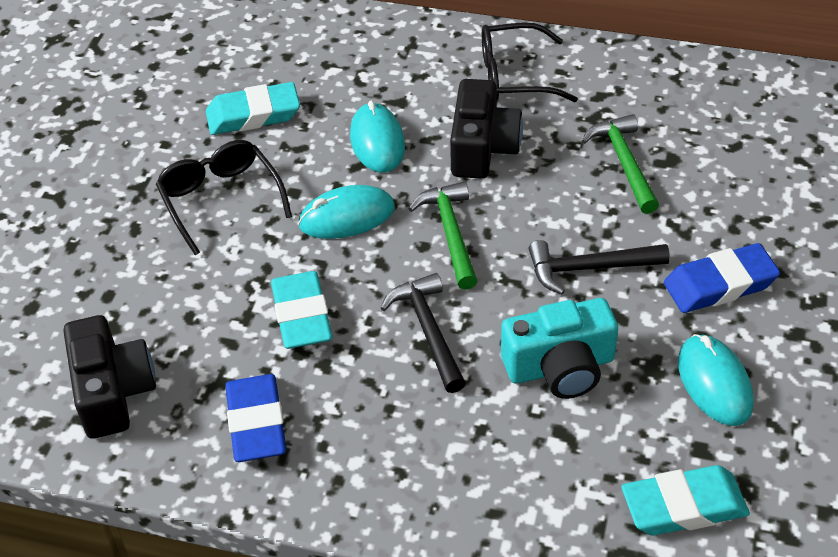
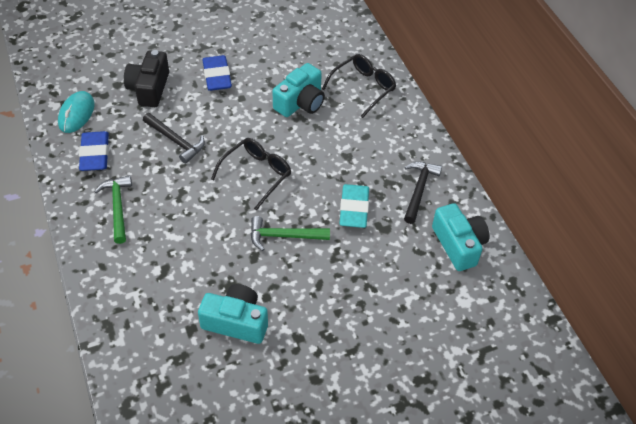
black camera: 2 -> 1
turquoise camera: 1 -> 3
turquoise eraser: 3 -> 1
turquoise mouse: 3 -> 1

